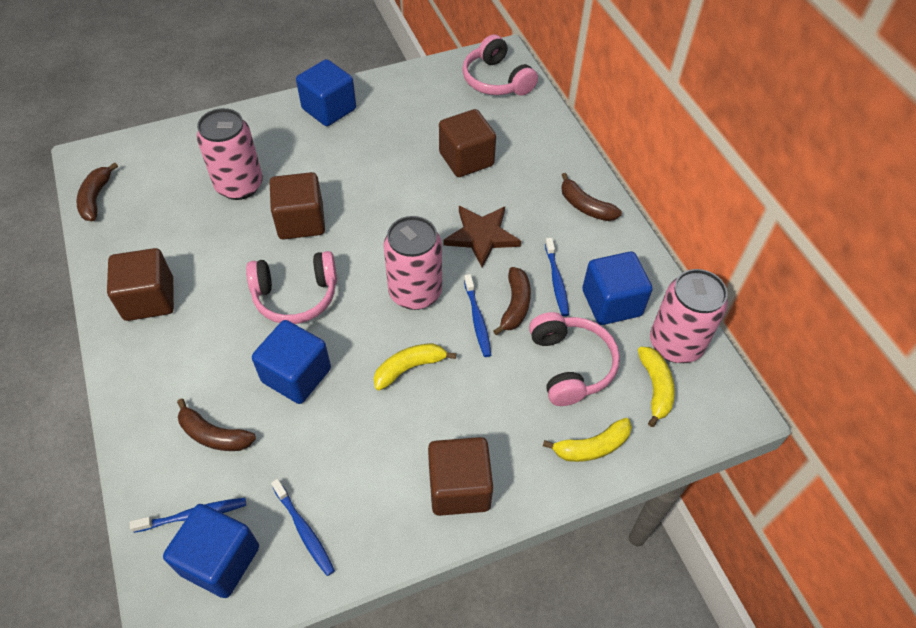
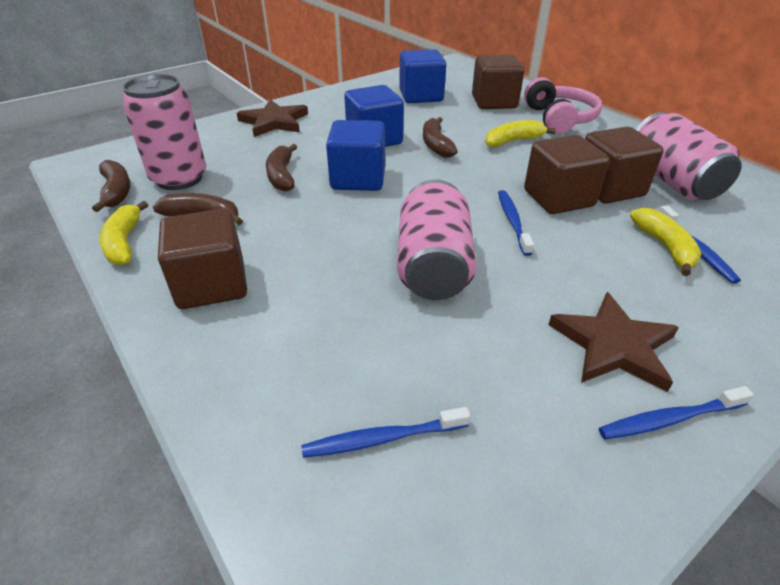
blue cube: 4 -> 3
brown star: 1 -> 2
pink headphones: 3 -> 1

